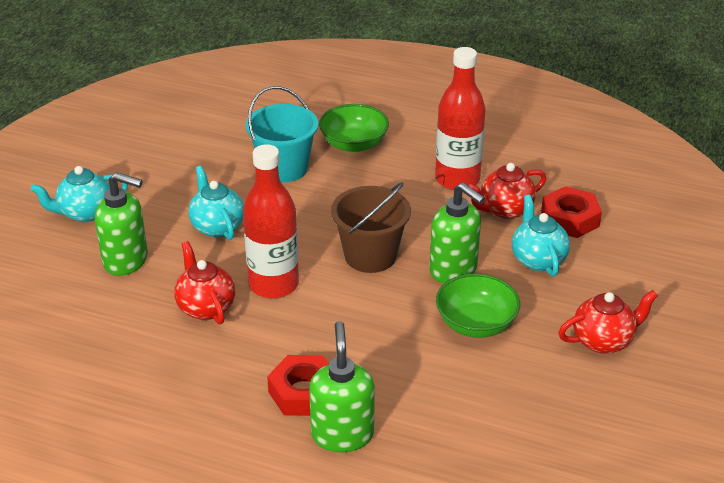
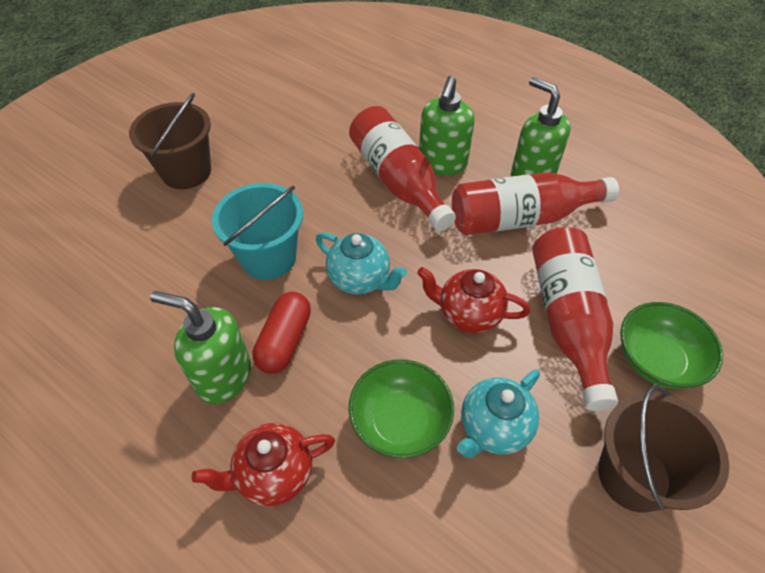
brown bucket: 1 -> 2
red bottle: 2 -> 3
red capsule: 0 -> 1
red nut: 2 -> 0
red teapot: 3 -> 2
turquoise teapot: 3 -> 2

